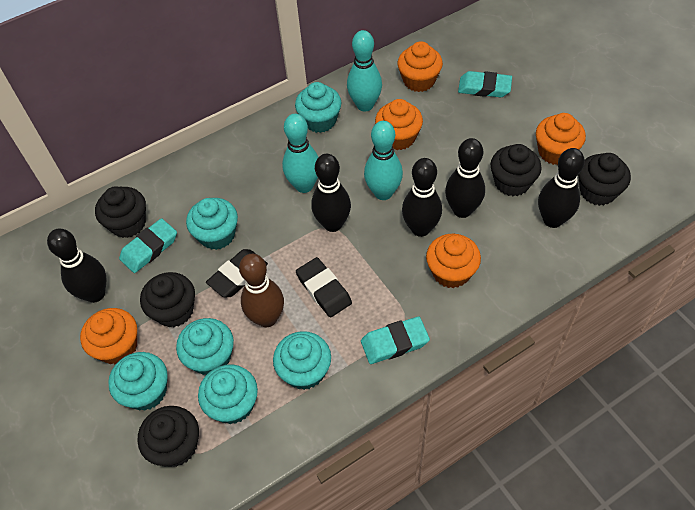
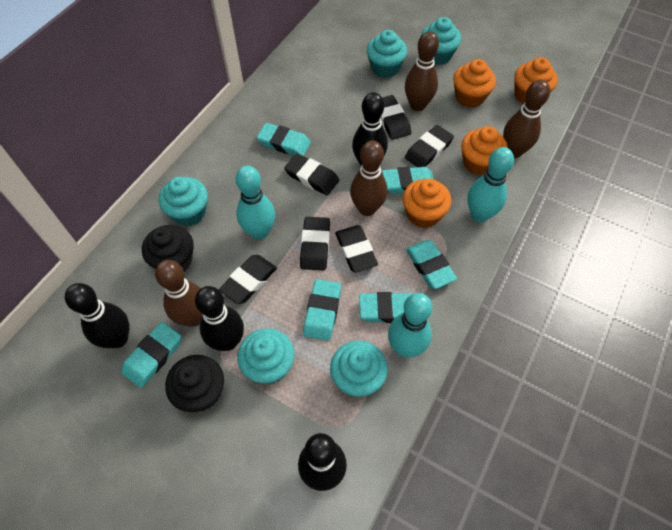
black bowling pin: 5 -> 4
black cupcake: 5 -> 2
black eraser: 2 -> 6
brown bowling pin: 1 -> 4
orange cupcake: 5 -> 4
turquoise cupcake: 6 -> 5
turquoise eraser: 3 -> 6

